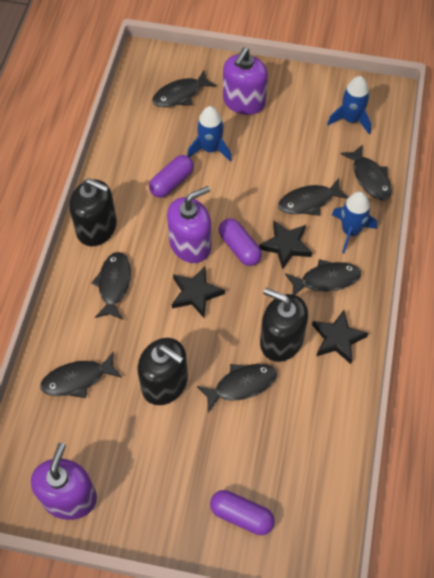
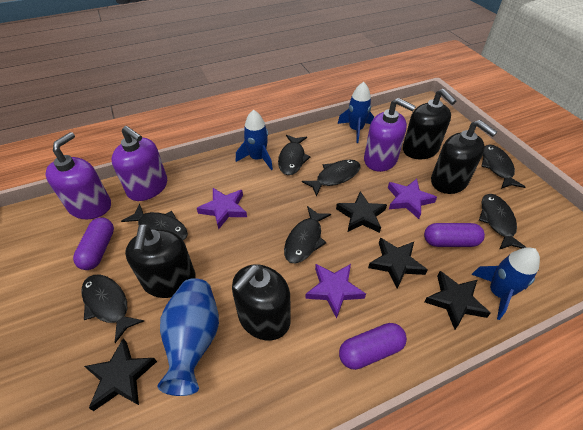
black soap dispenser: 3 -> 4
black star: 3 -> 4
blue vase: 0 -> 1
purple star: 0 -> 3

